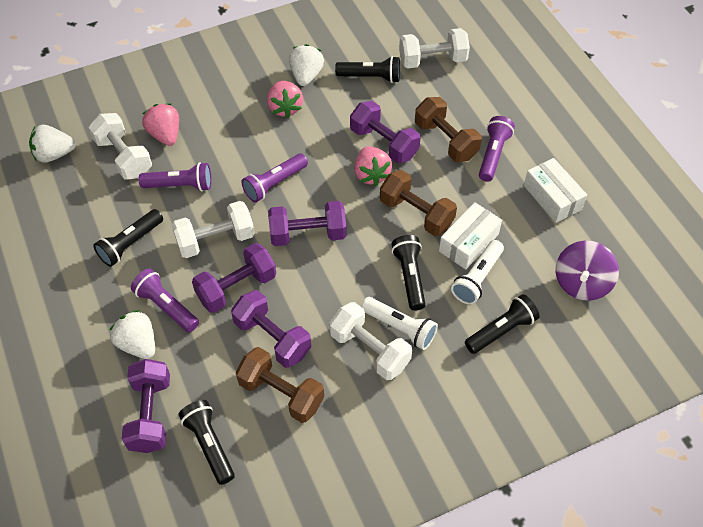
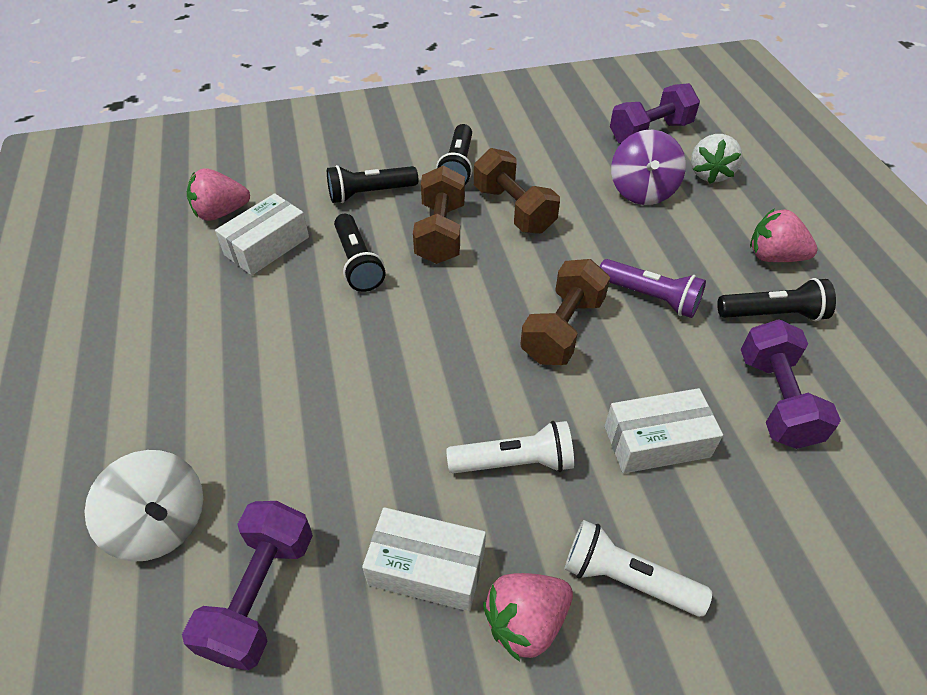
black flashlight: 5 -> 4
purple dumbbell: 5 -> 3
purple flashlight: 4 -> 1
white box: 2 -> 3
white dumbbell: 4 -> 0
white spinning top: 0 -> 1
white strawberry: 3 -> 1

